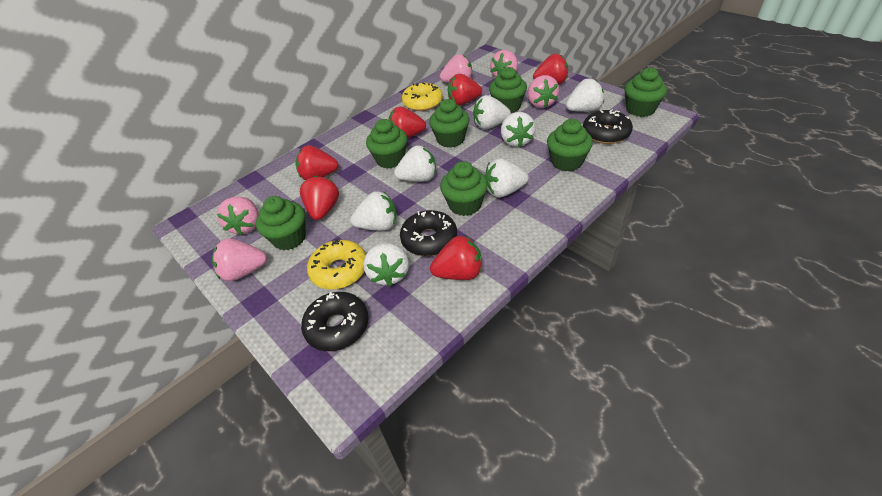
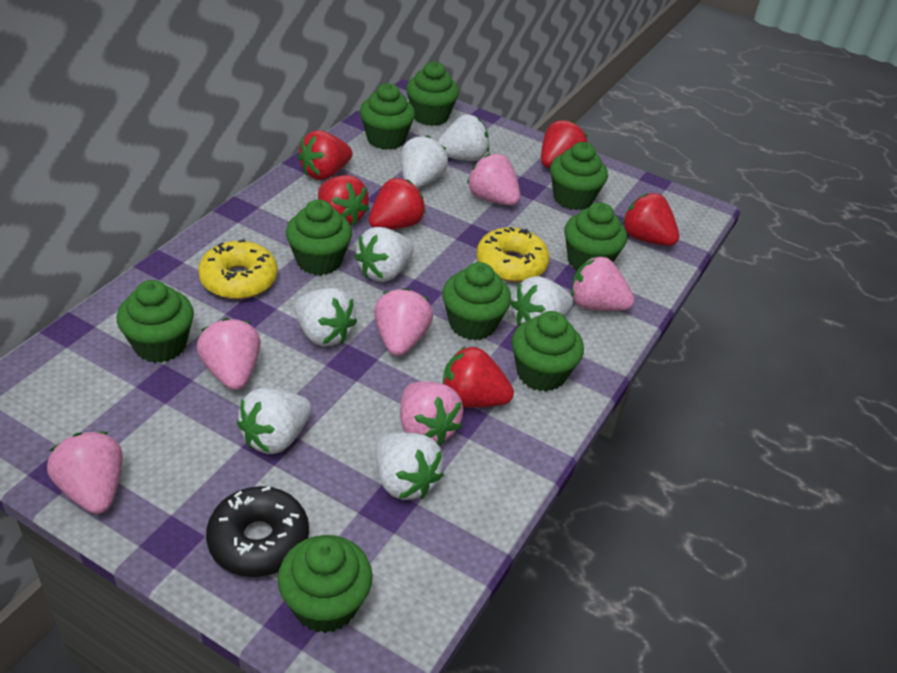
black donut: 3 -> 1
green cupcake: 7 -> 9
pink strawberry: 5 -> 6

